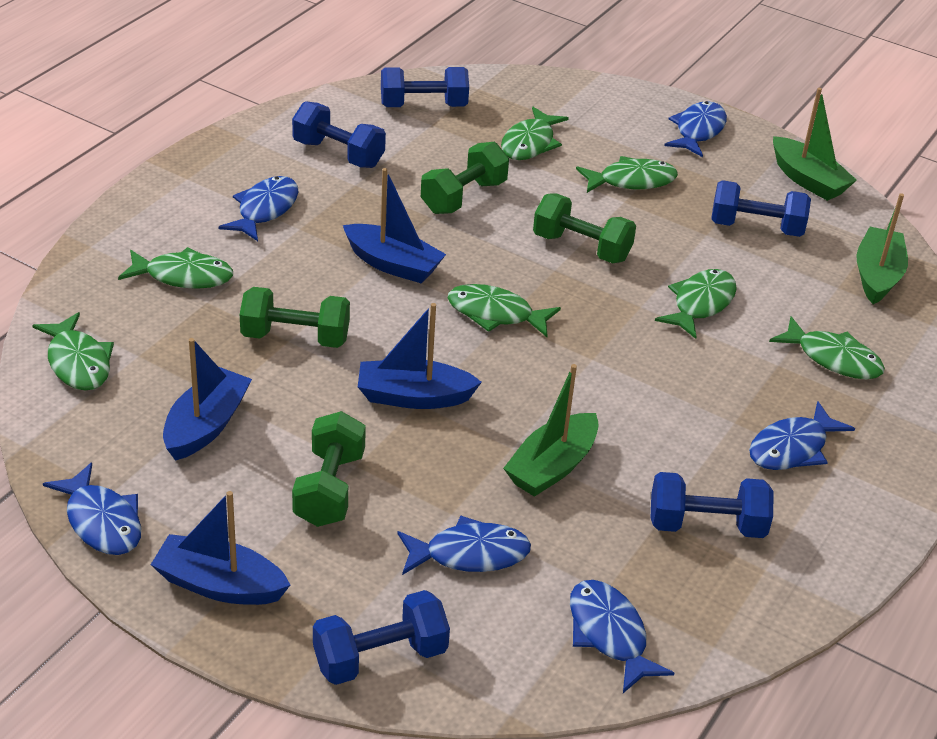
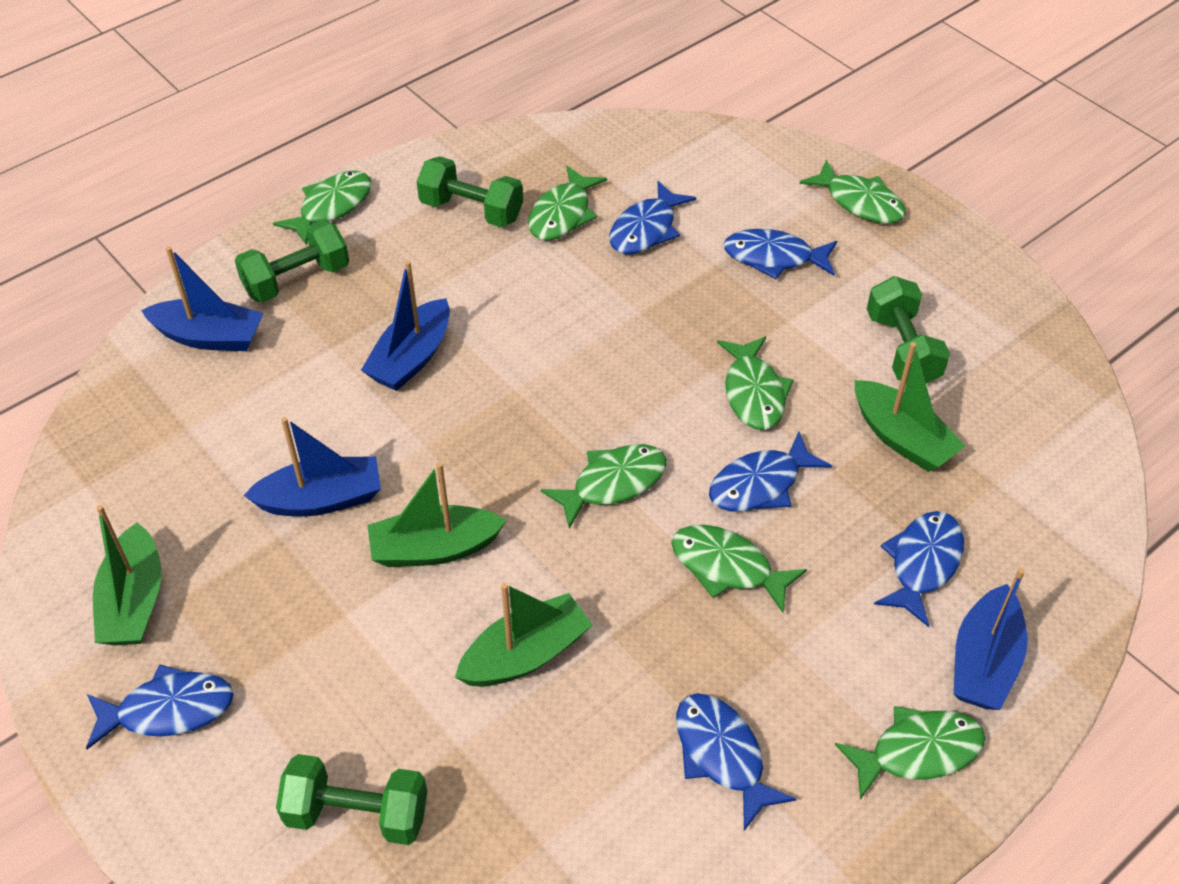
blue dumbbell: 5 -> 0
green boat: 3 -> 4

